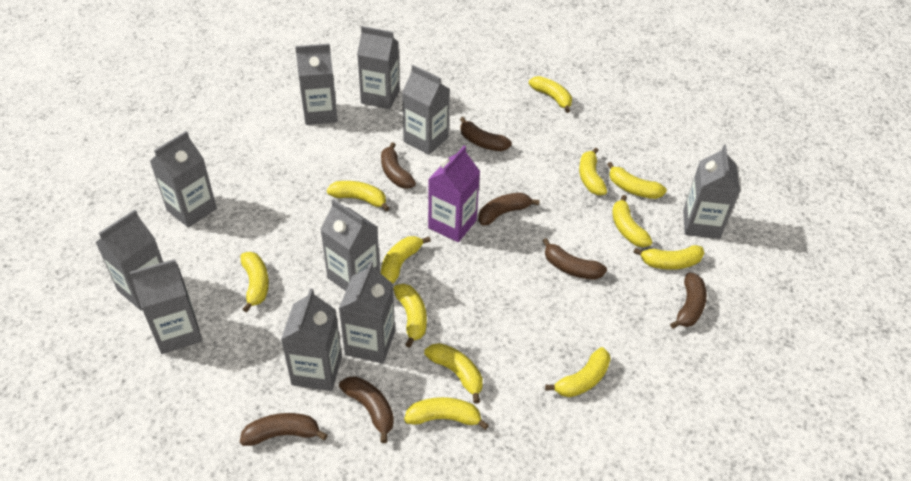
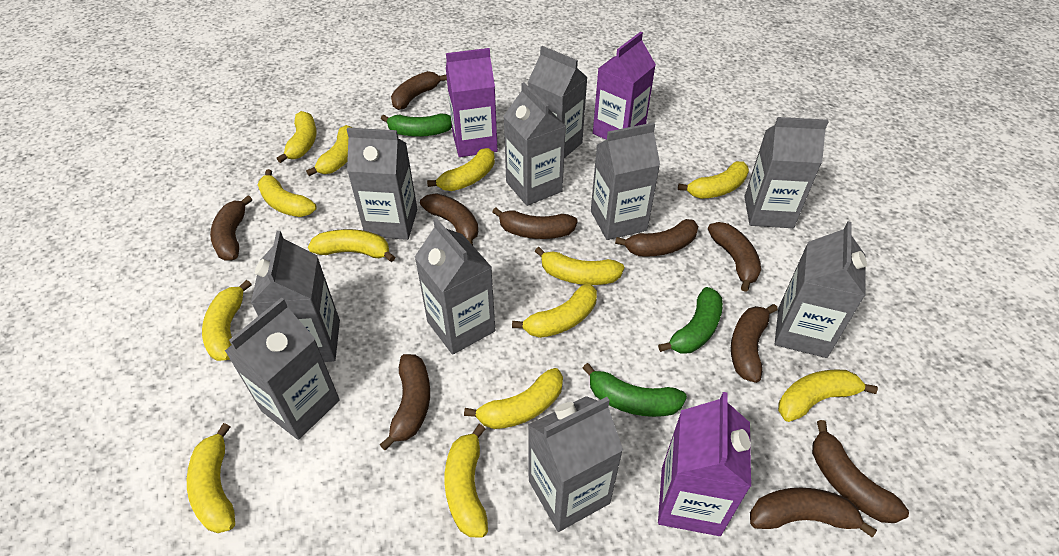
brown banana: 7 -> 10
green banana: 0 -> 3
purple carton: 1 -> 3
yellow banana: 12 -> 13

